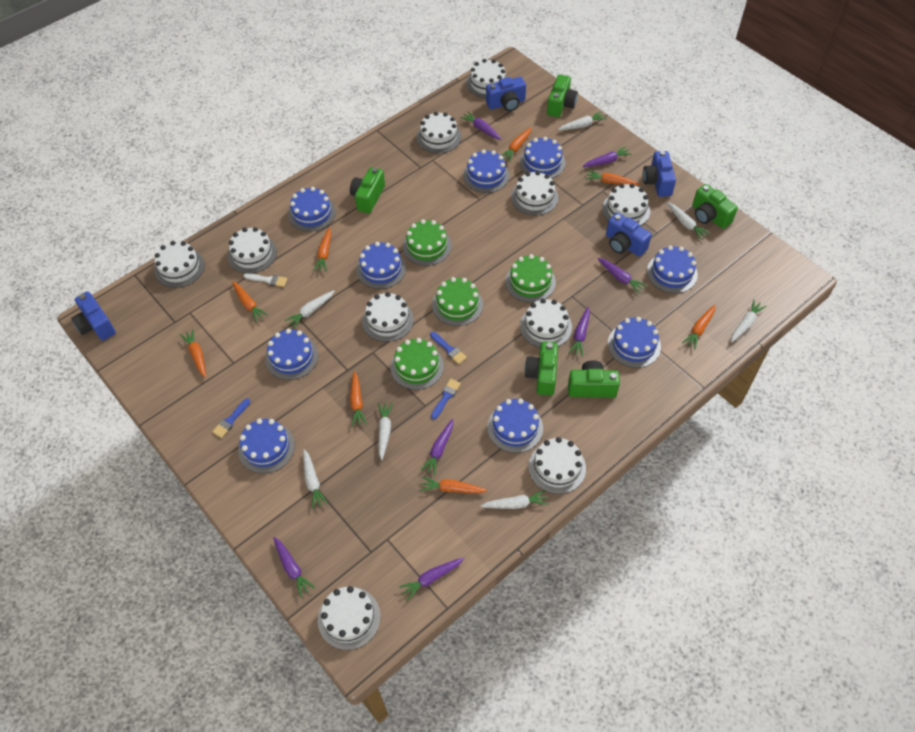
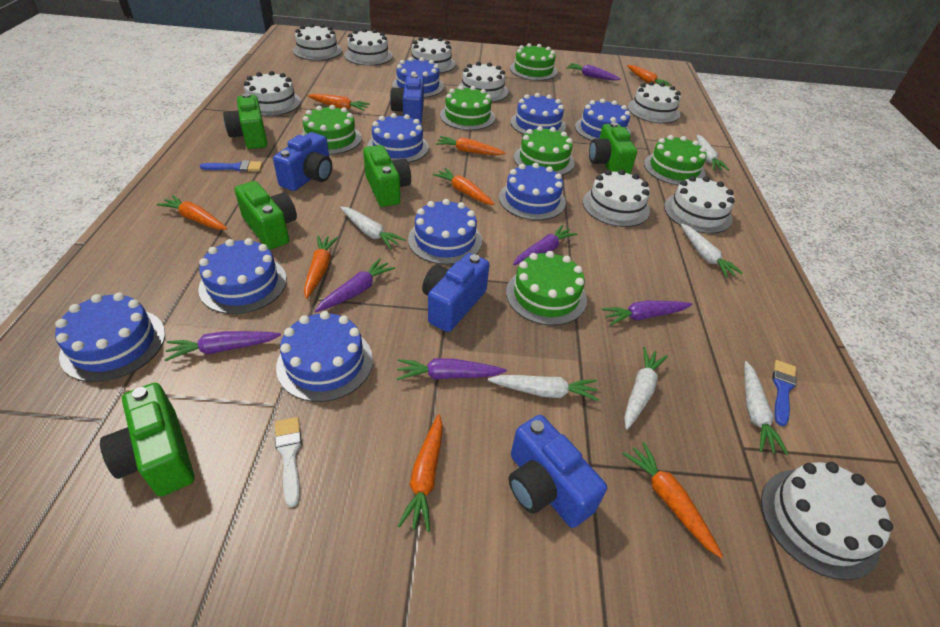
blue brush: 3 -> 2
green cake: 4 -> 6
purple carrot: 7 -> 6
white cake: 10 -> 9
white carrot: 7 -> 6

